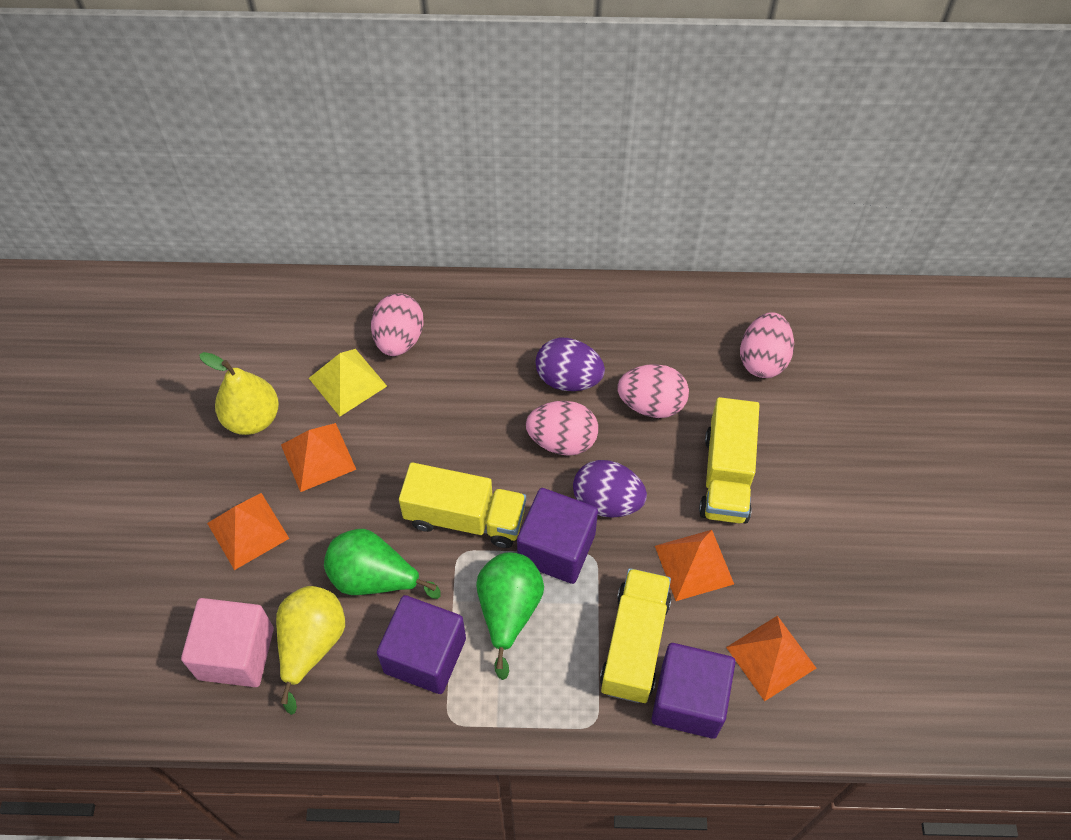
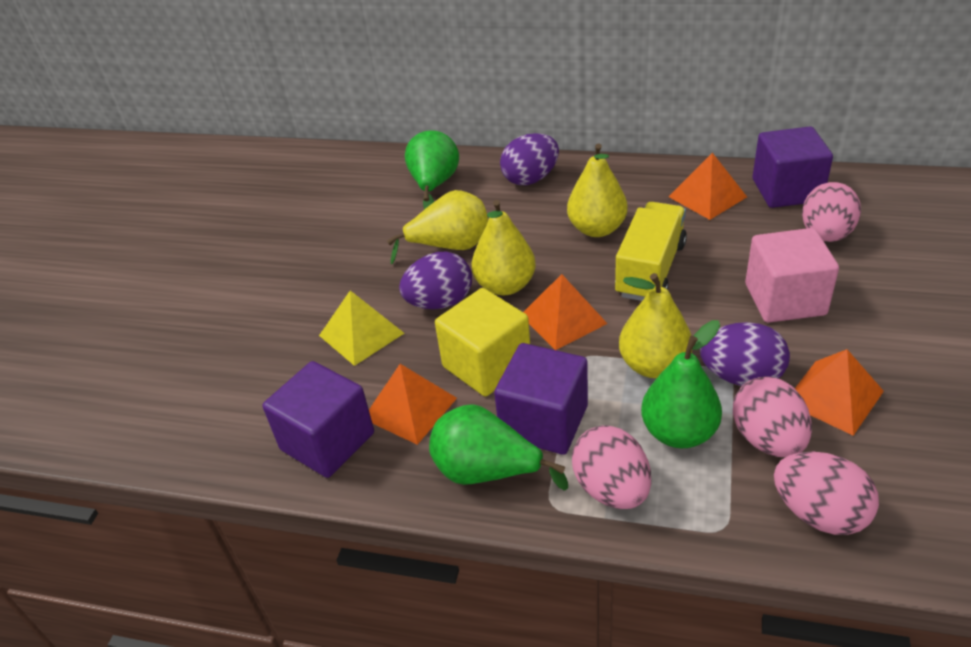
green pear: 2 -> 3
purple egg: 2 -> 3
yellow cube: 0 -> 1
yellow pear: 2 -> 4
yellow truck: 3 -> 1

